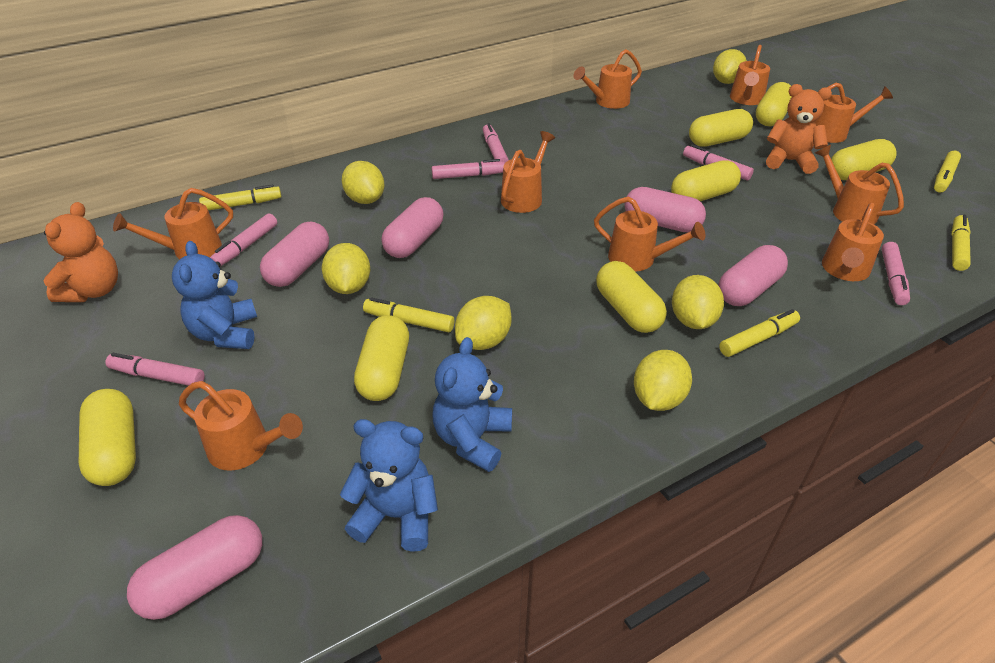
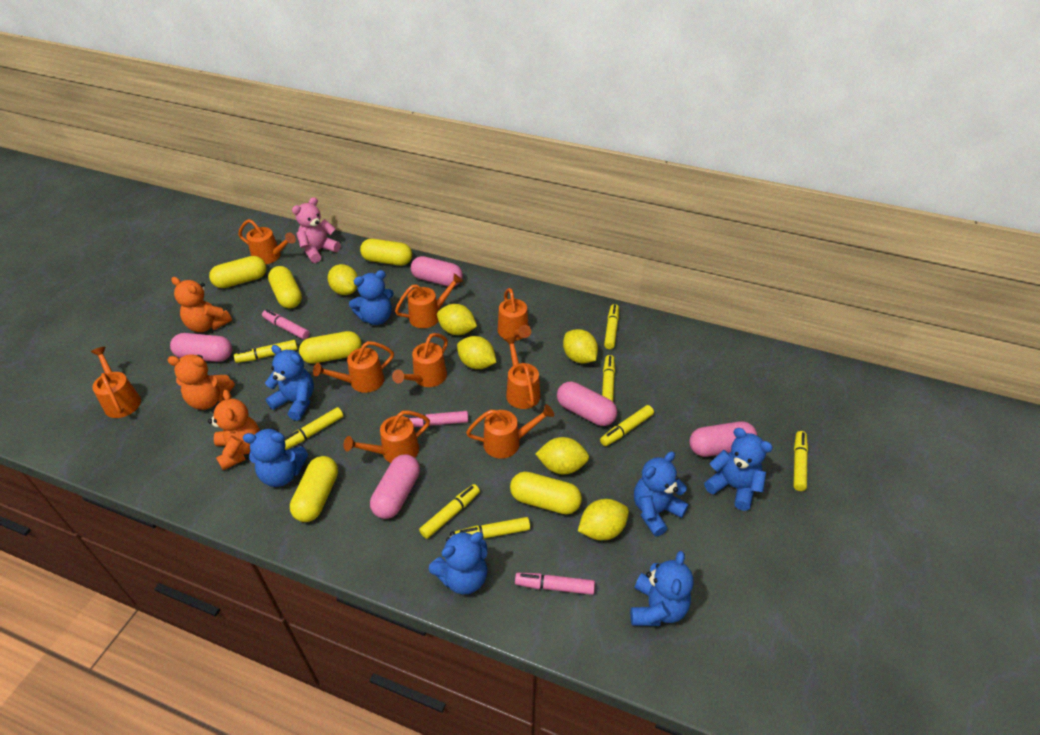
blue teddy bear: 3 -> 7
orange teddy bear: 2 -> 3
pink marker: 6 -> 3
pink teddy bear: 0 -> 1
yellow capsule: 7 -> 6
yellow marker: 5 -> 8

